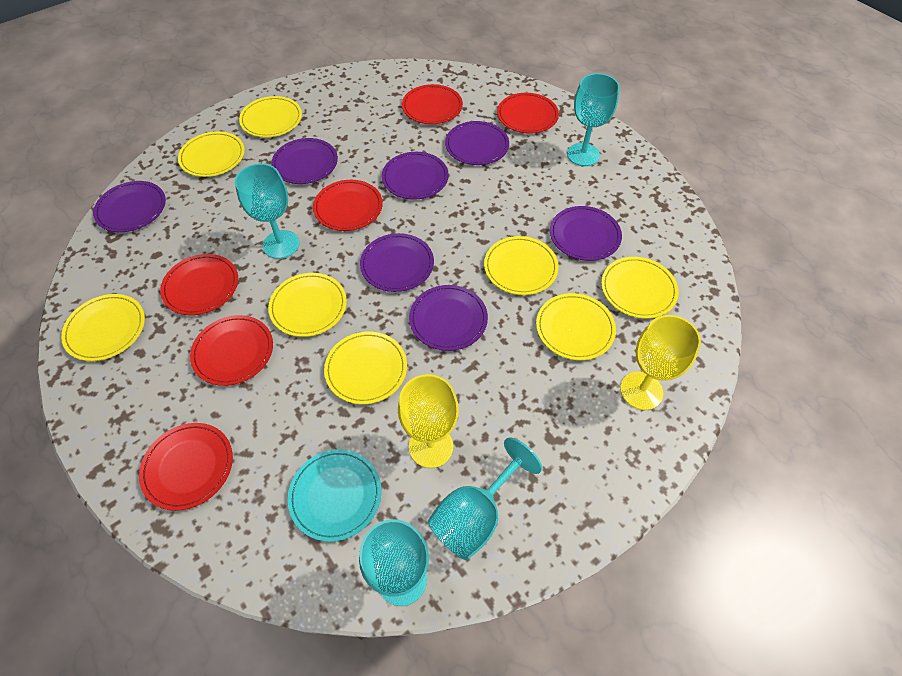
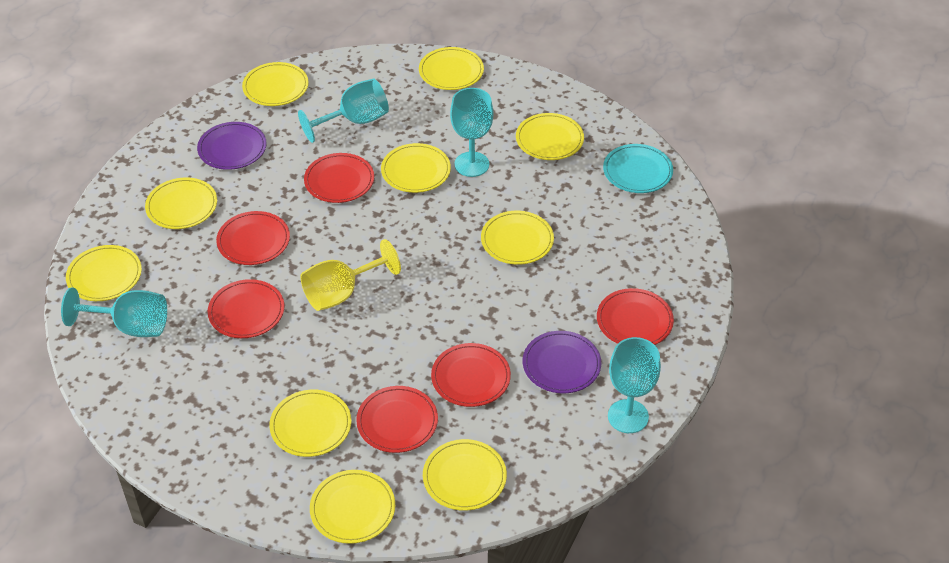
purple plate: 7 -> 2
yellow goblet: 2 -> 1
yellow plate: 8 -> 10

